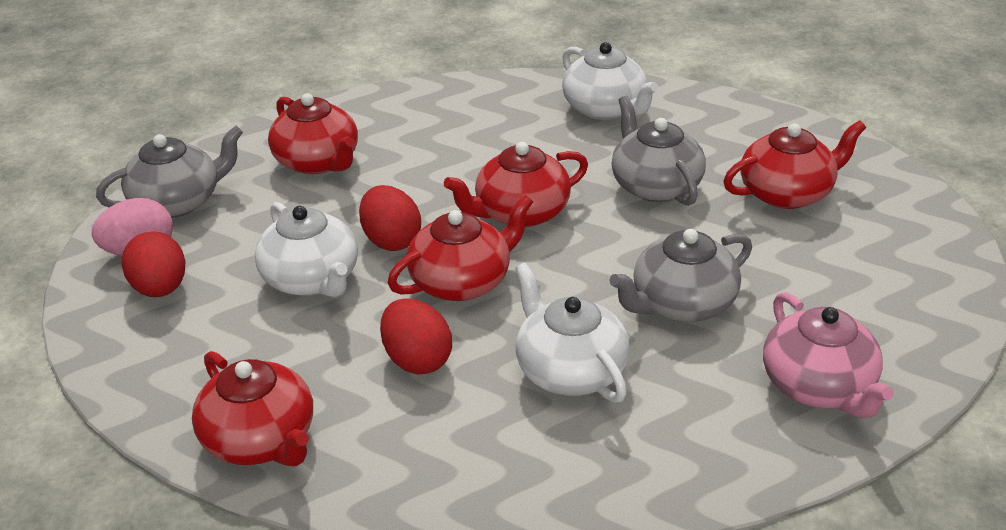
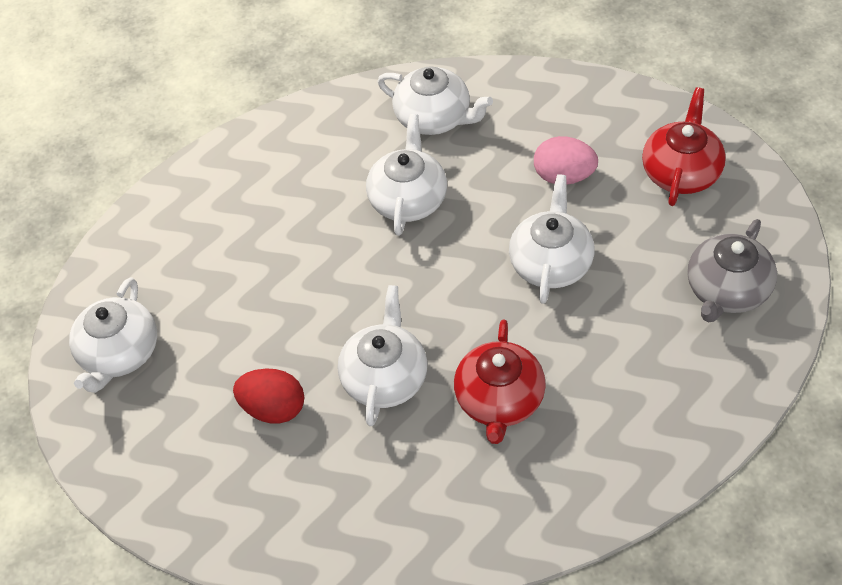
grey teapot: 3 -> 1
pink teapot: 1 -> 0
red egg: 3 -> 1
red teapot: 5 -> 2
white teapot: 3 -> 5

